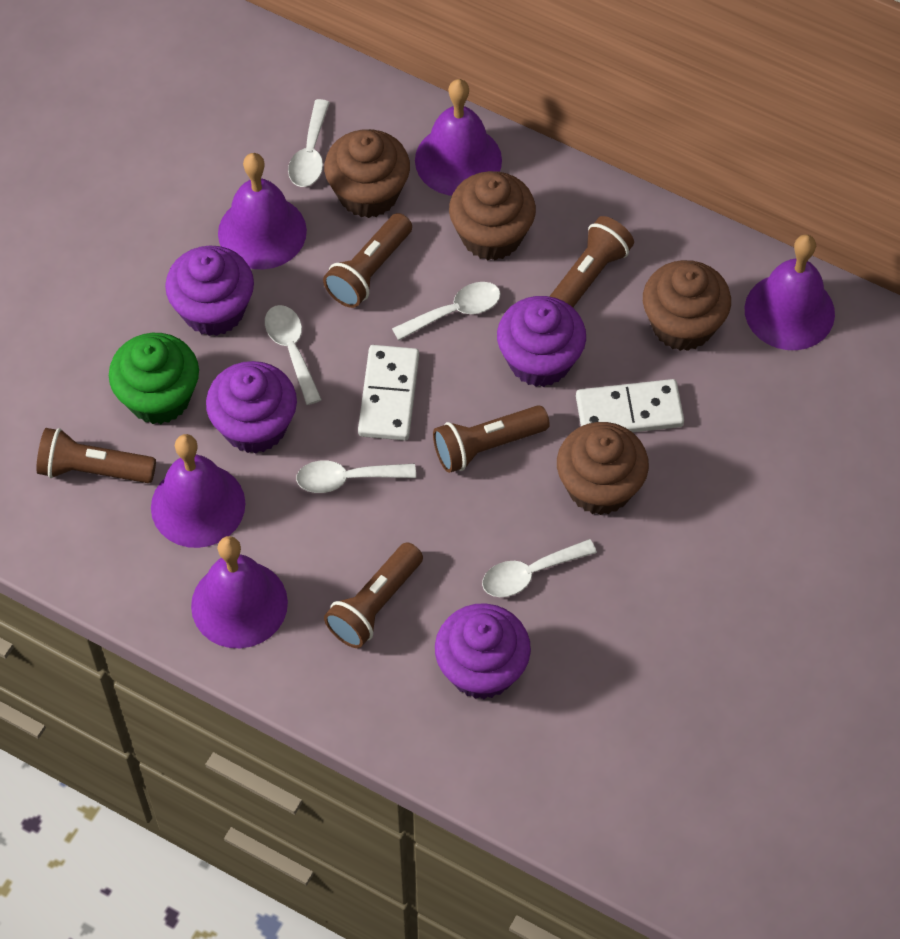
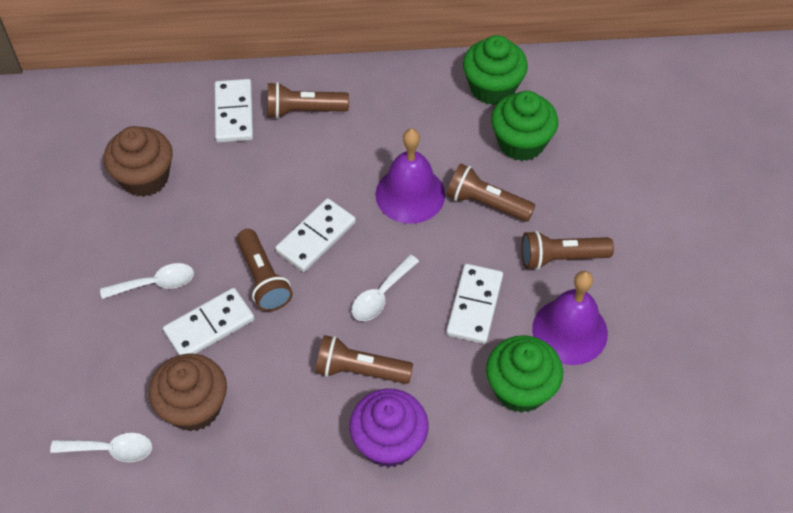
brown cupcake: 4 -> 2
green cupcake: 1 -> 3
purple bell: 5 -> 2
purple cupcake: 4 -> 1
white domino: 2 -> 4
white spoon: 5 -> 3

